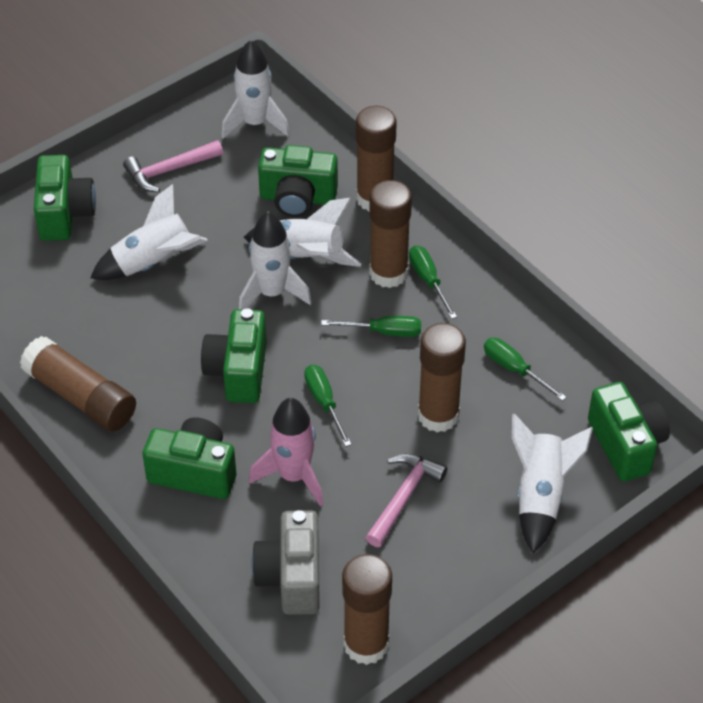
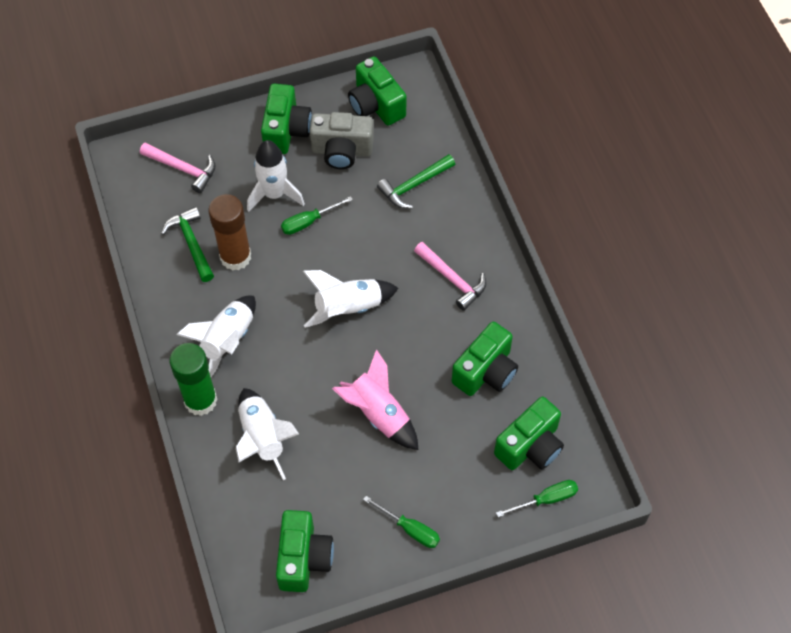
brown glue stick: 5 -> 1
green glue stick: 0 -> 1
green hammer: 0 -> 2
green screwdriver: 4 -> 3
white rocket: 5 -> 4

